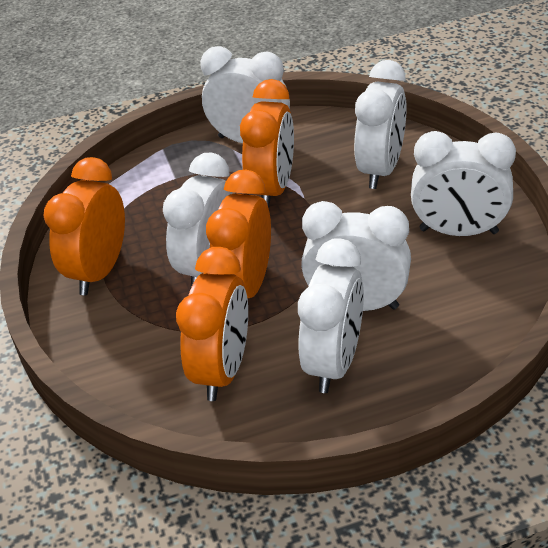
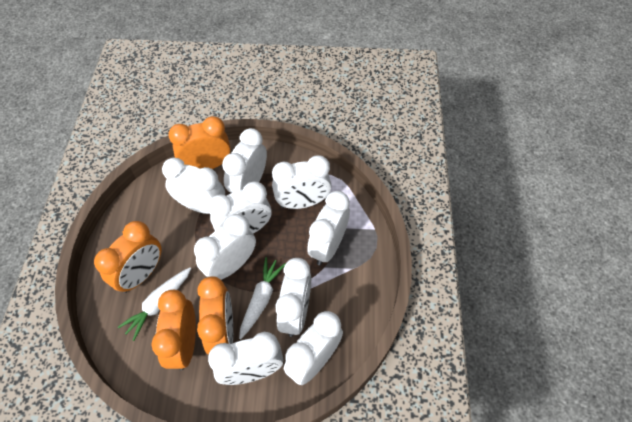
white carrot: 0 -> 2
white clock: 6 -> 9

